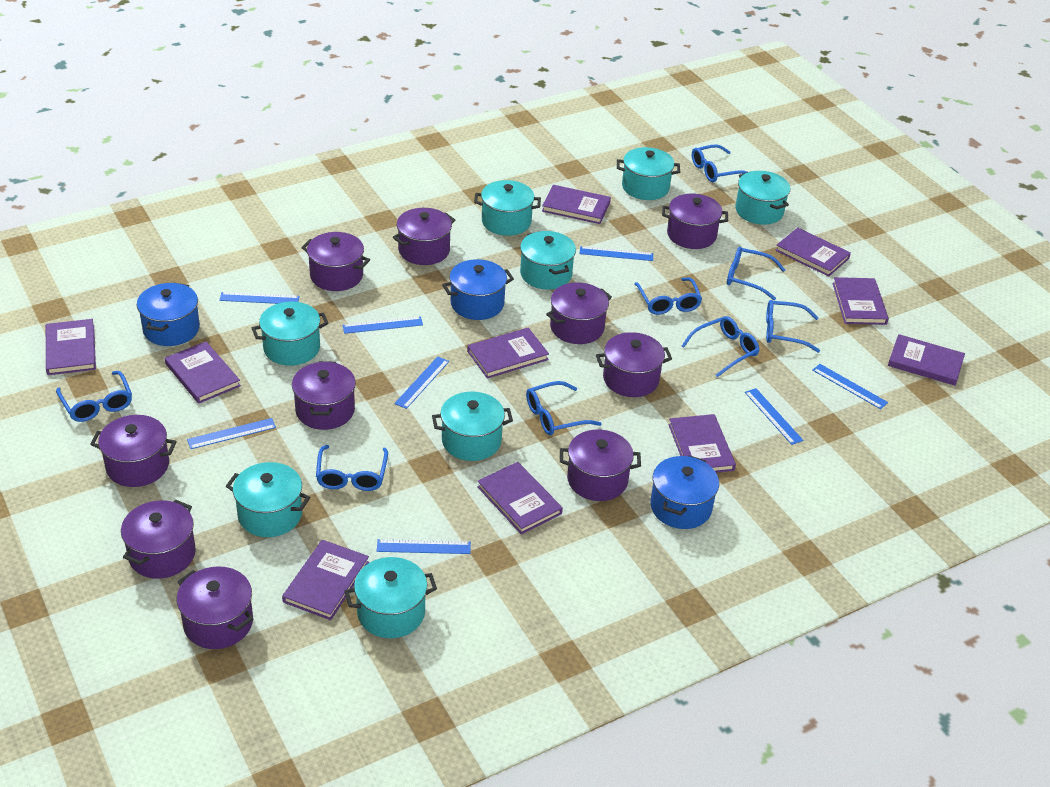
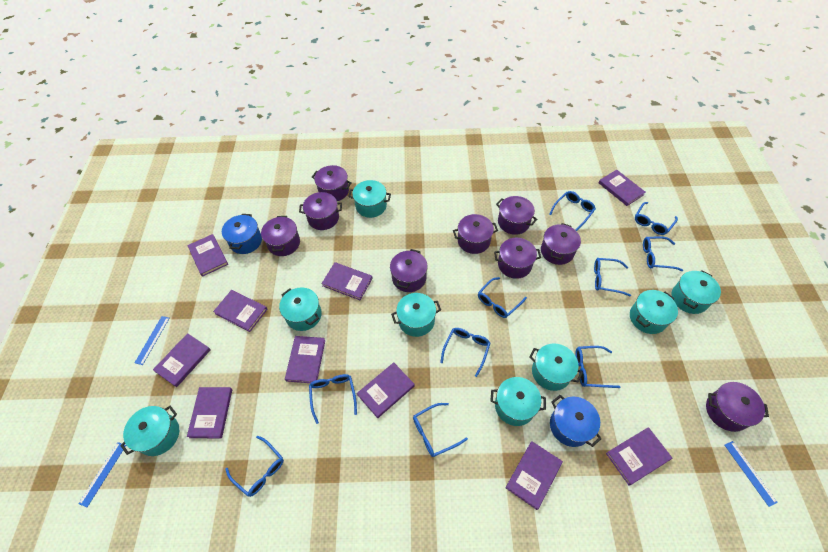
blue glasses: 8 -> 10
blue pot: 3 -> 2
blue ruler: 8 -> 3
purple pot: 10 -> 9

